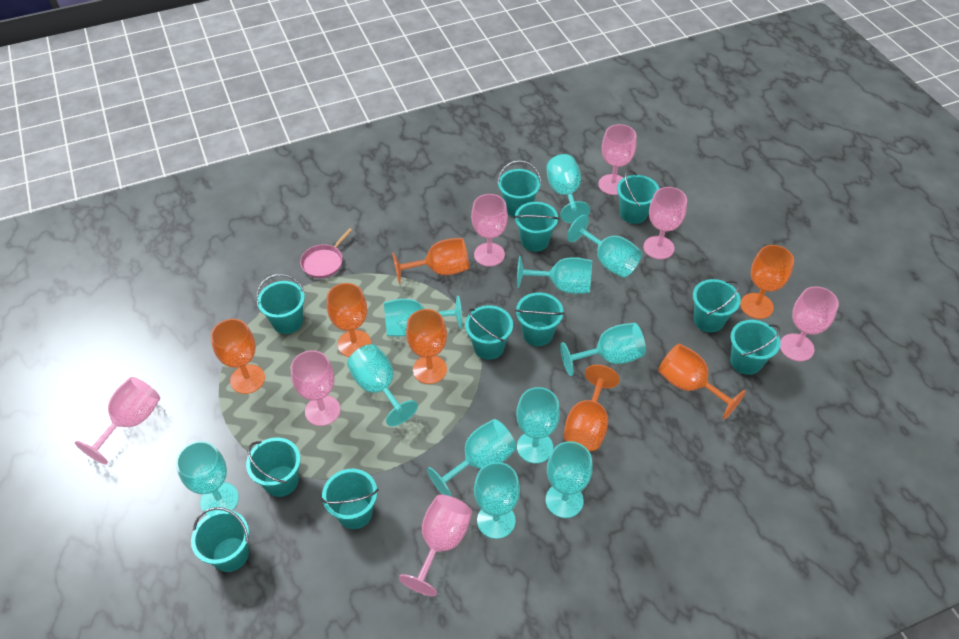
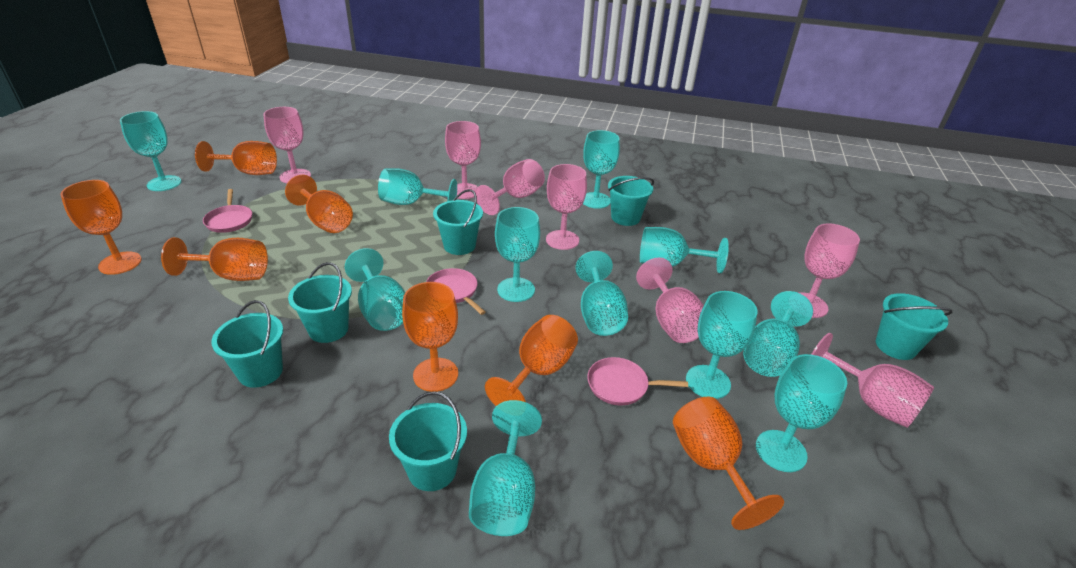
pink pan: 1 -> 3
turquoise bucket: 11 -> 6

